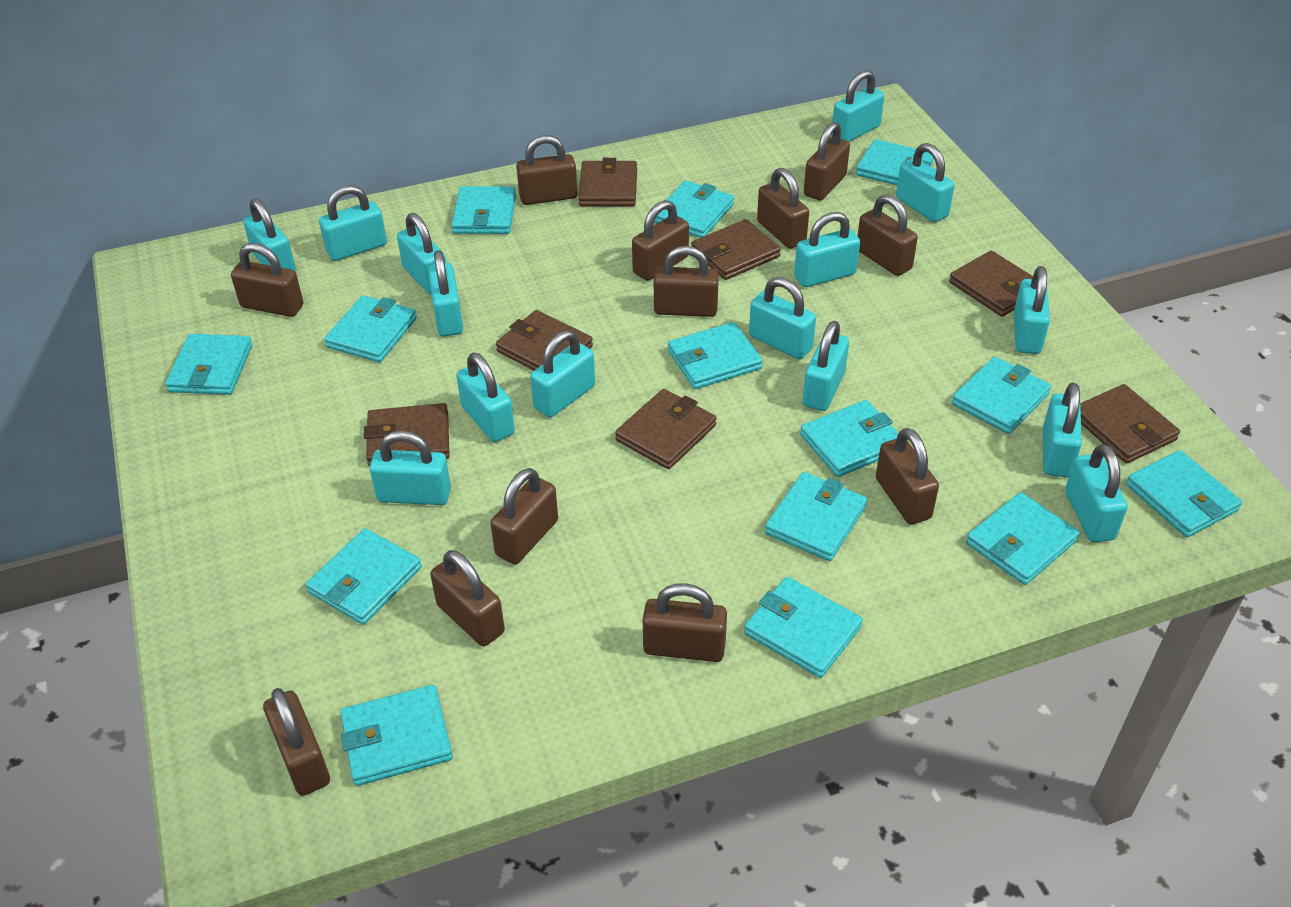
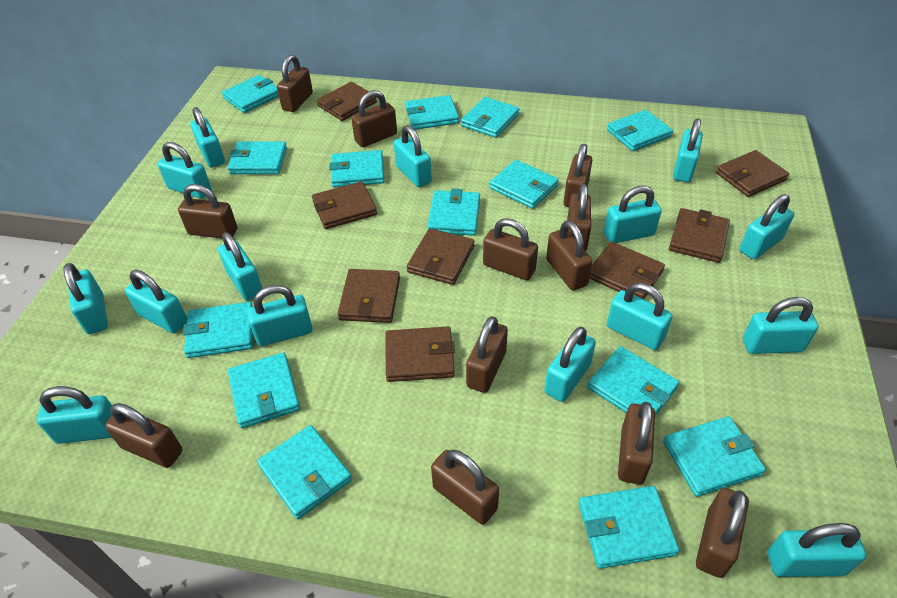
brown wallet: 7 -> 8

